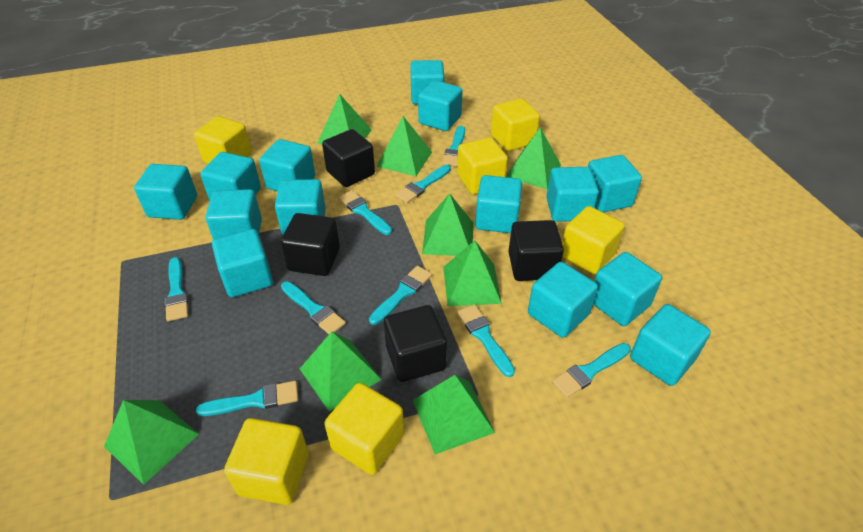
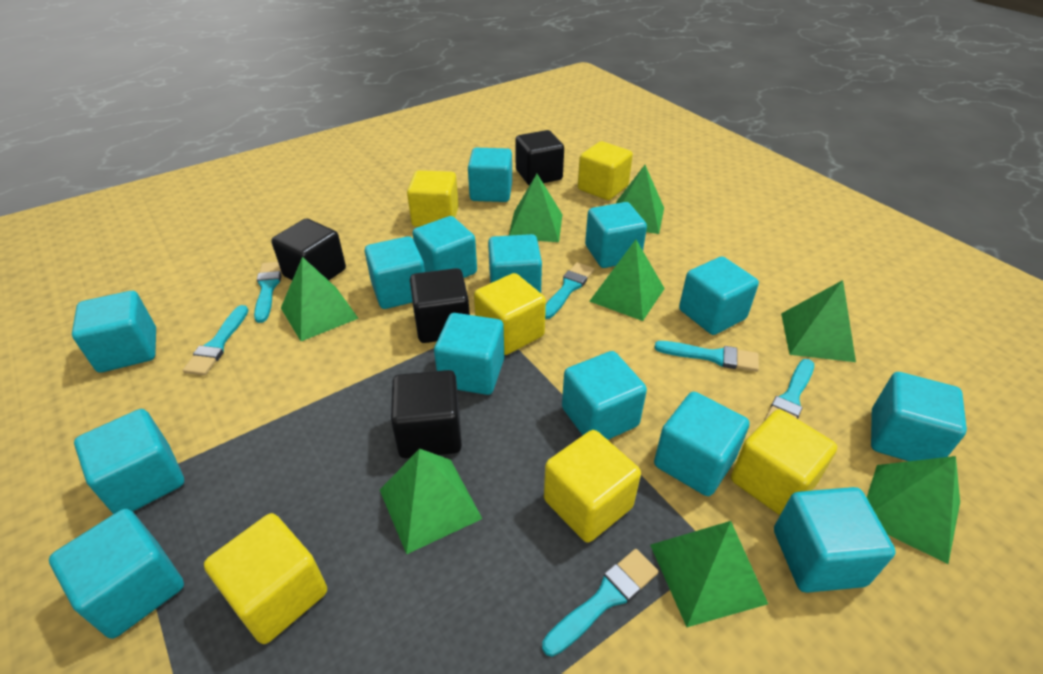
turquoise brush: 9 -> 6

